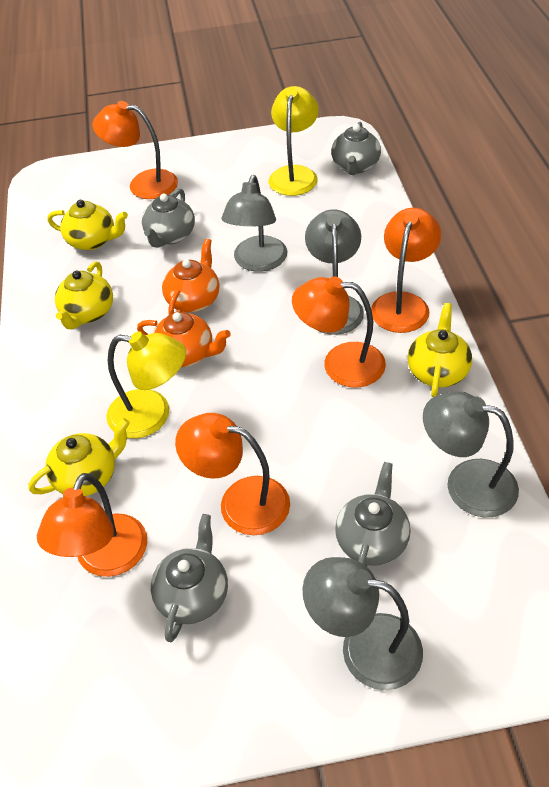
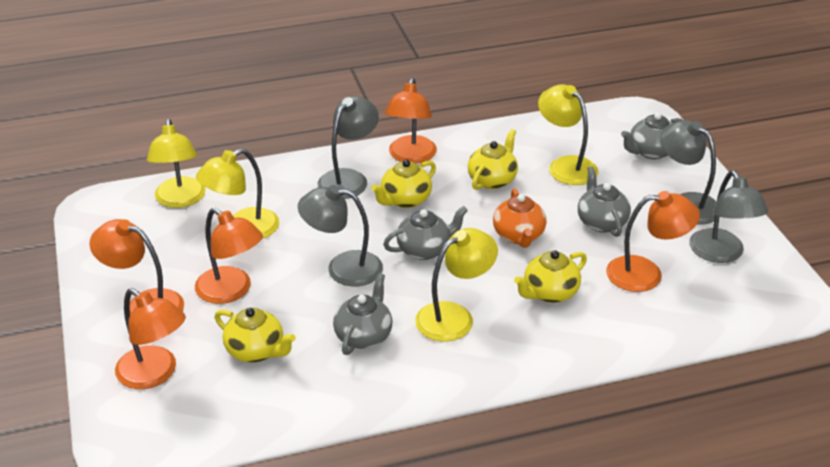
orange teapot: 2 -> 1
yellow lamp: 2 -> 4

